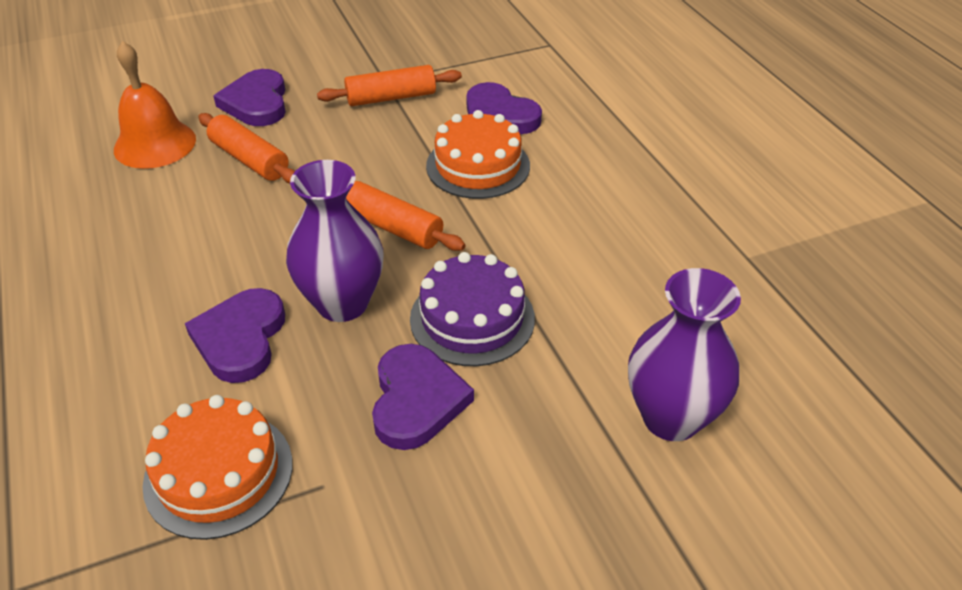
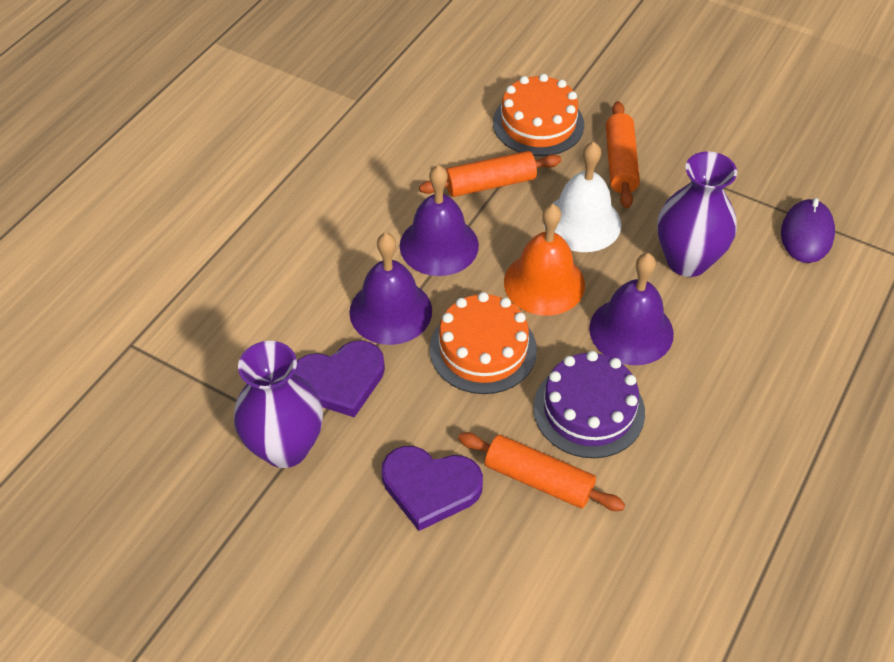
purple bell: 0 -> 3
purple heart: 4 -> 2
purple mouse: 0 -> 1
white bell: 0 -> 1

